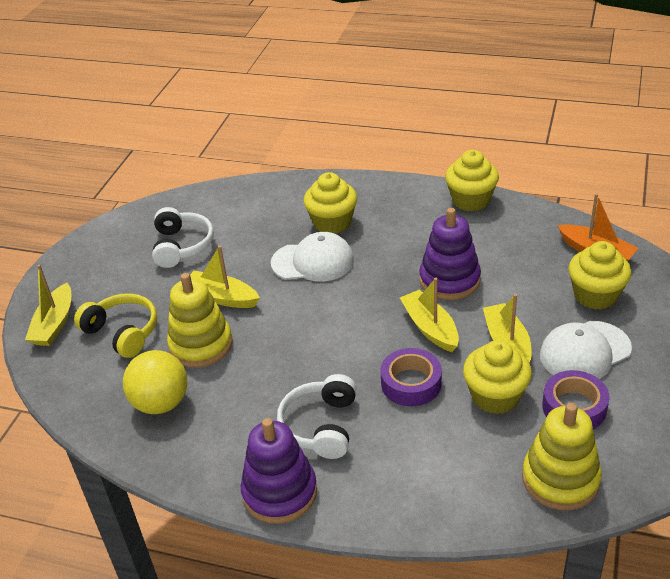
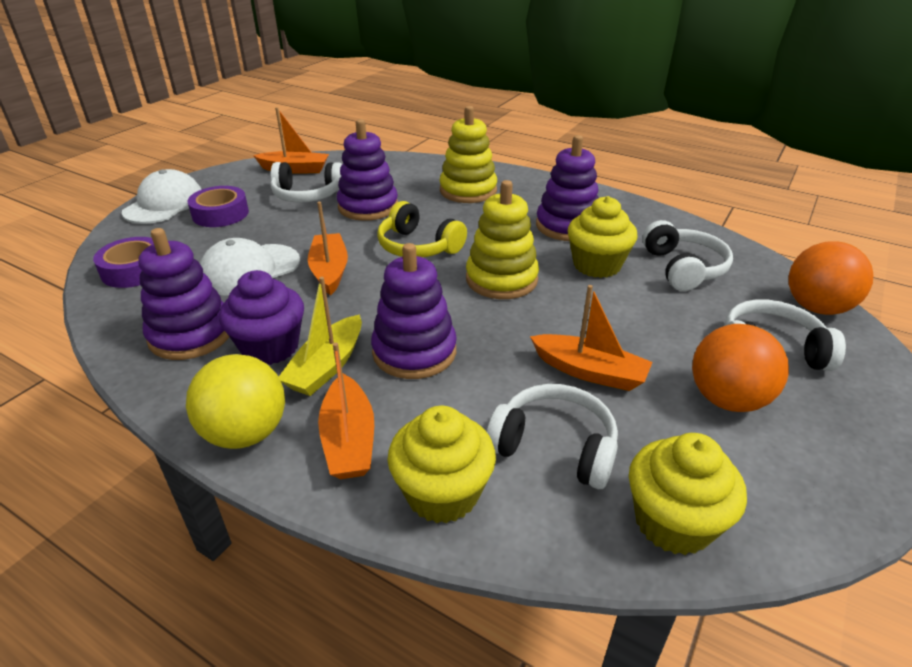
orange ball: 0 -> 2
orange boat: 1 -> 4
purple cupcake: 0 -> 1
purple stacking toy: 2 -> 4
white headphones: 2 -> 4
yellow boat: 4 -> 1
yellow cupcake: 4 -> 3

